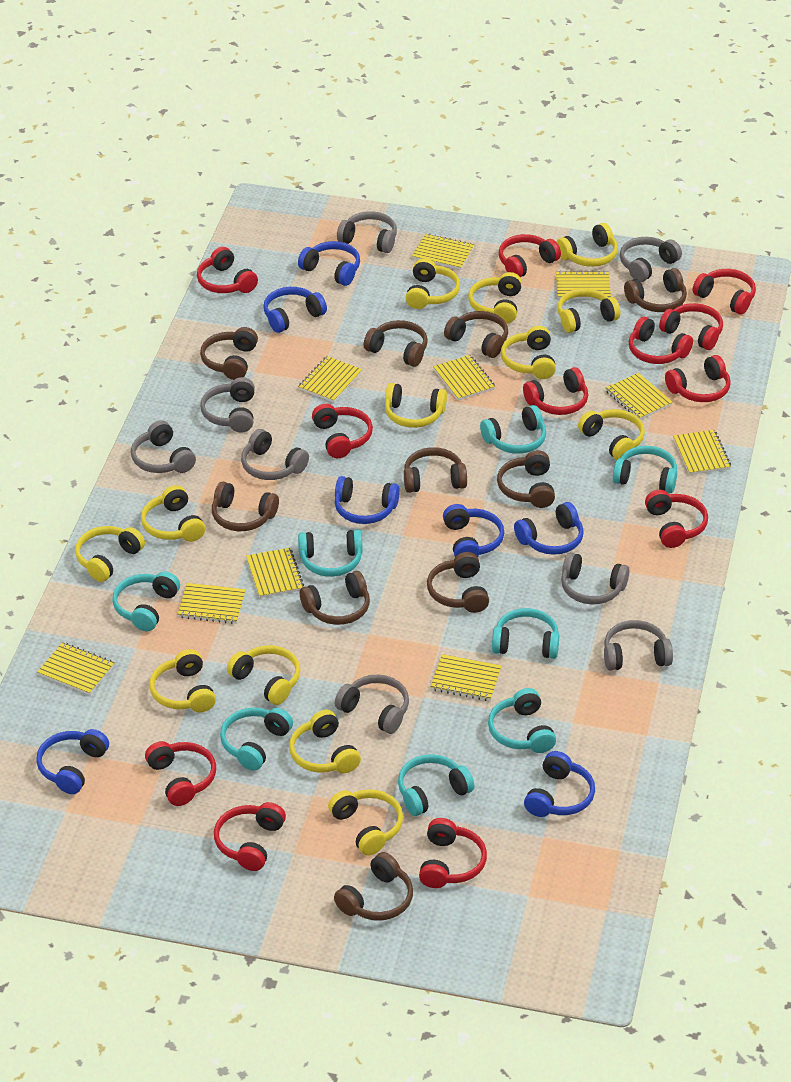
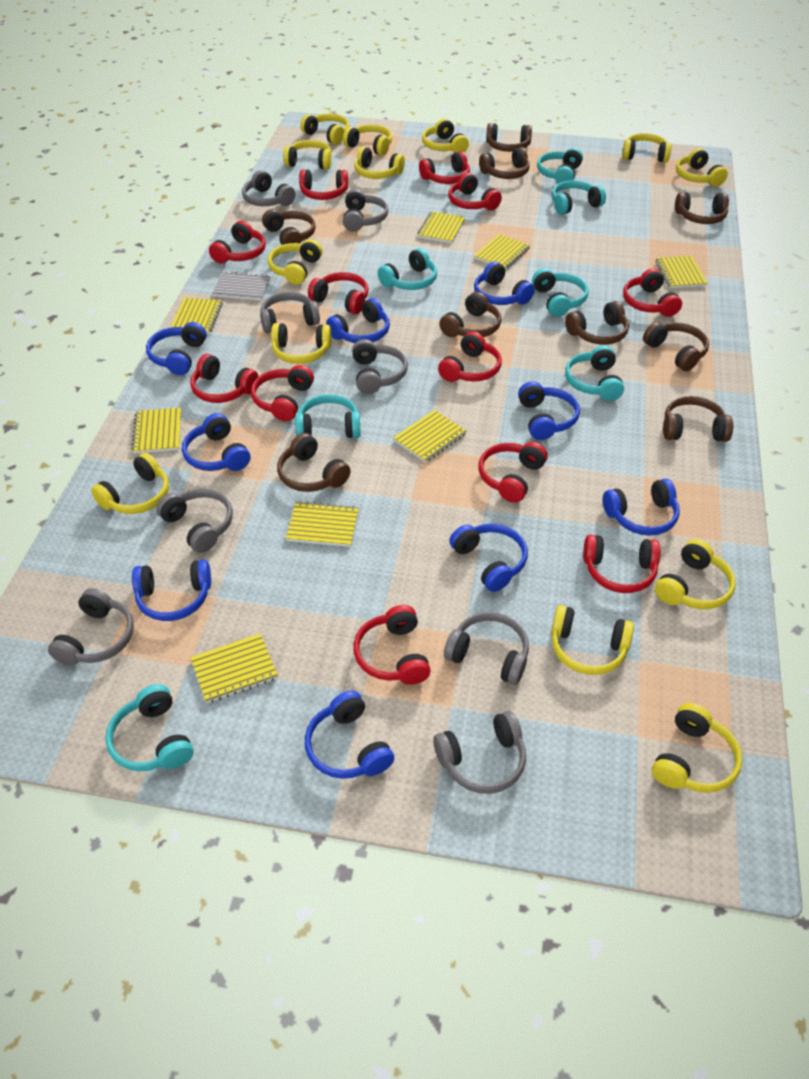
blue headphones: 7 -> 9
brown headphones: 10 -> 9
grey notebook: 0 -> 1
turquoise headphones: 8 -> 7
yellow notebook: 10 -> 8

